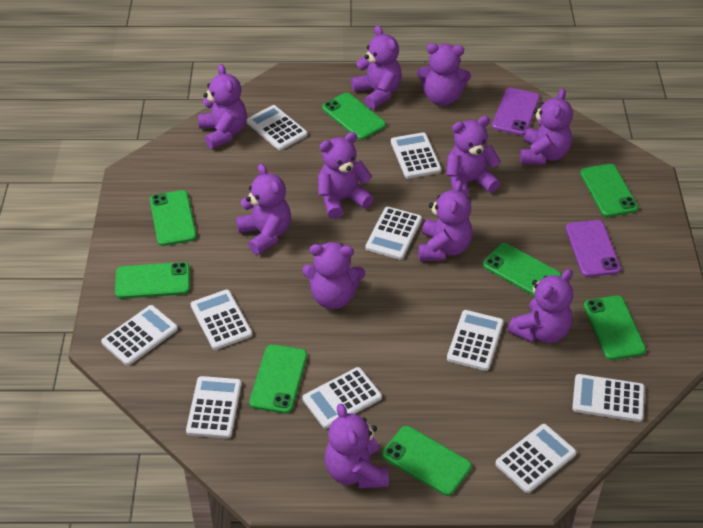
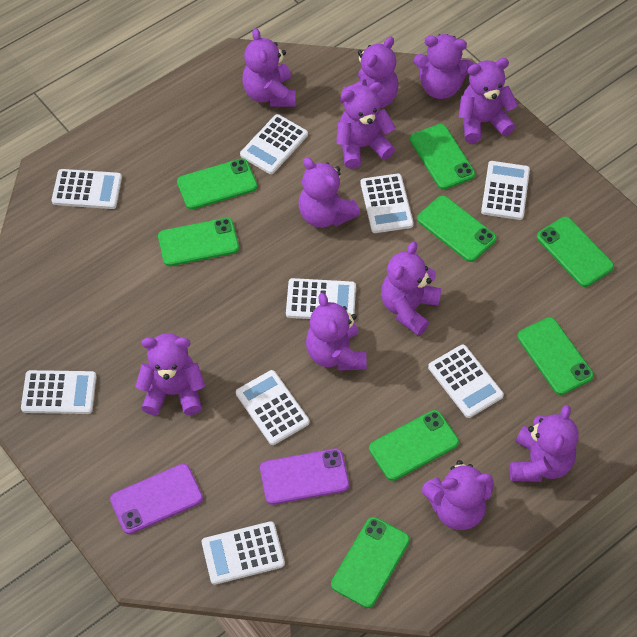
white calculator: 10 -> 9

